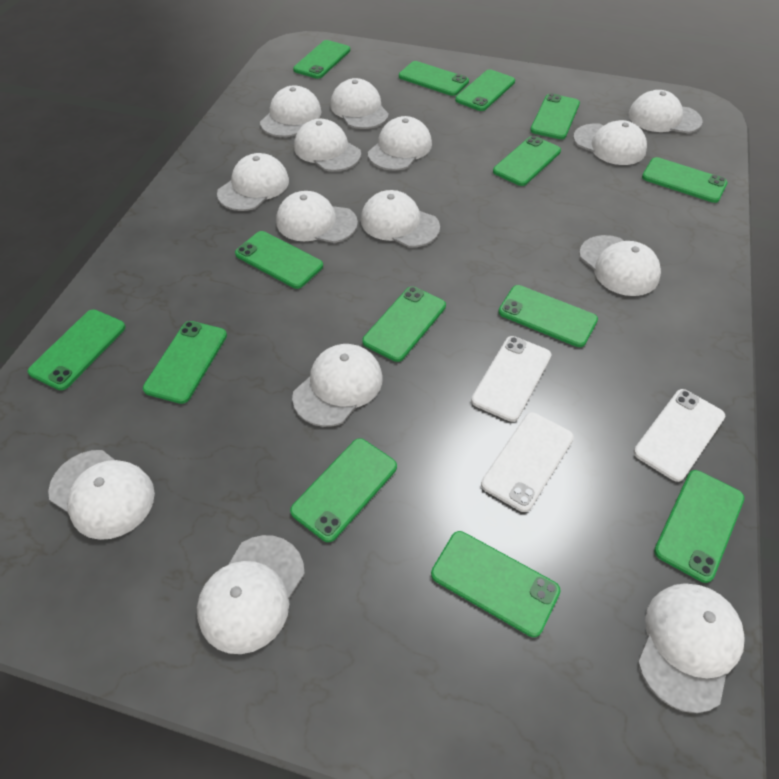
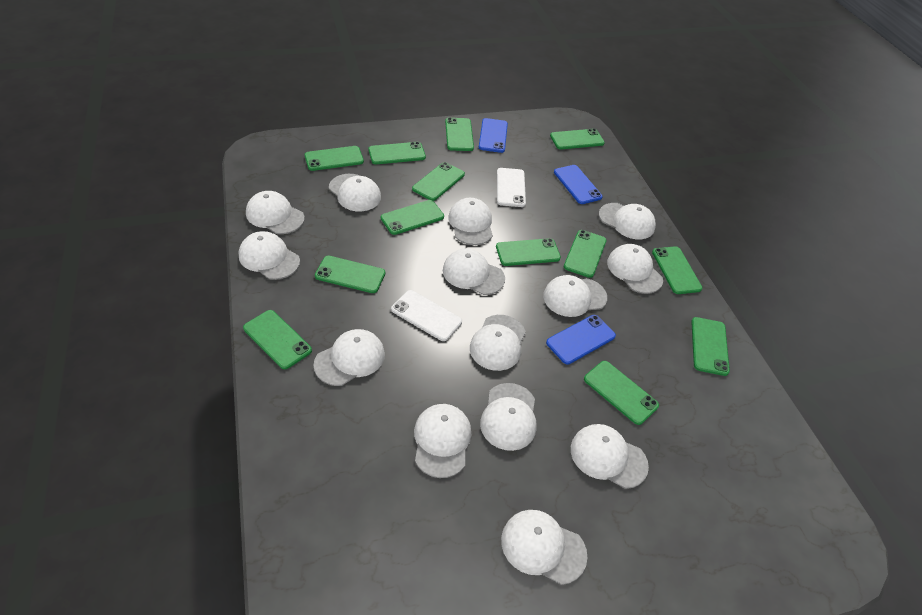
blue phone: 0 -> 3
green phone: 14 -> 13
white phone: 3 -> 2

